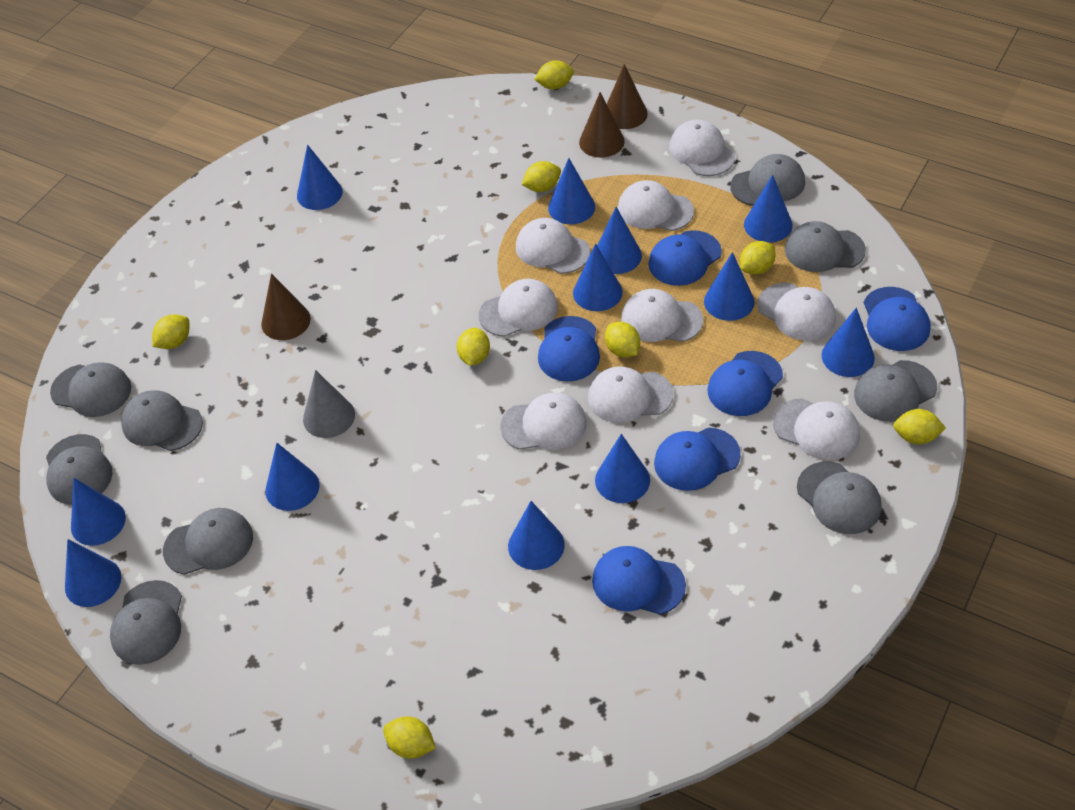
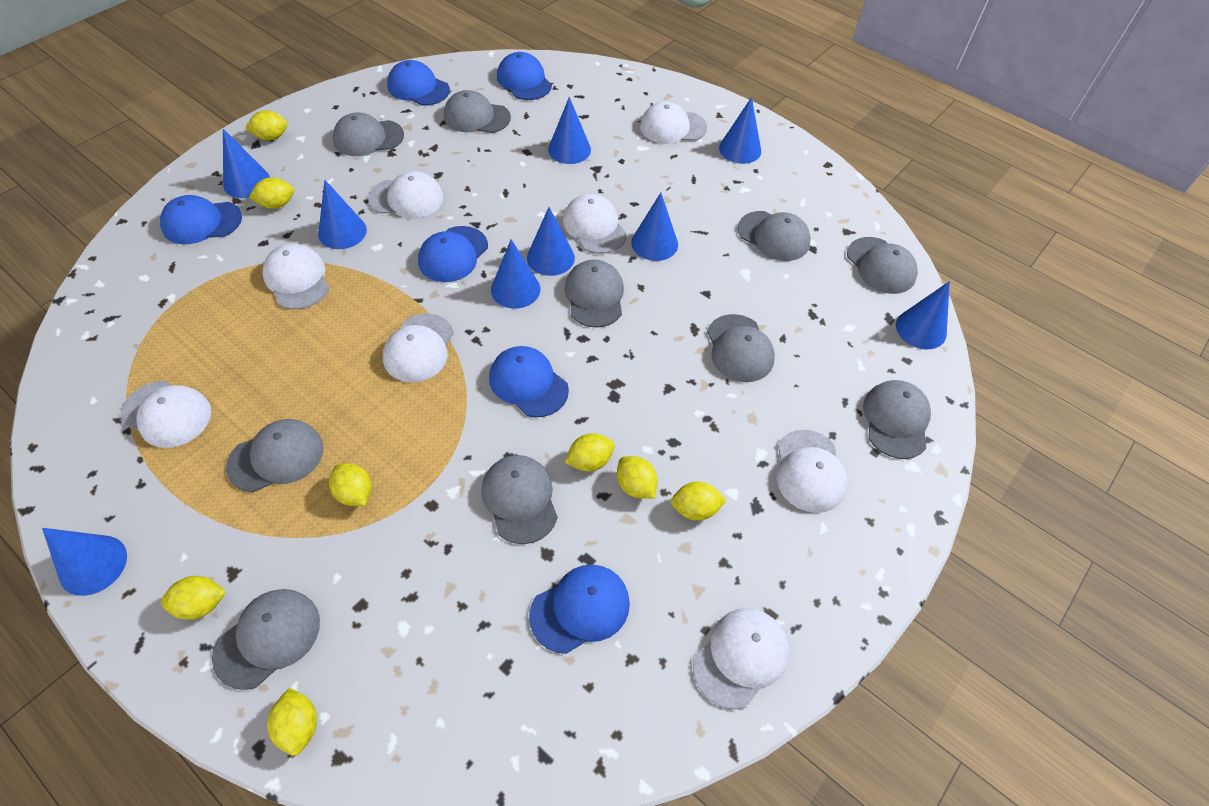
blue cone: 12 -> 9
brown cone: 3 -> 0
grey cap: 9 -> 10
grey cone: 1 -> 0
white cap: 9 -> 8

